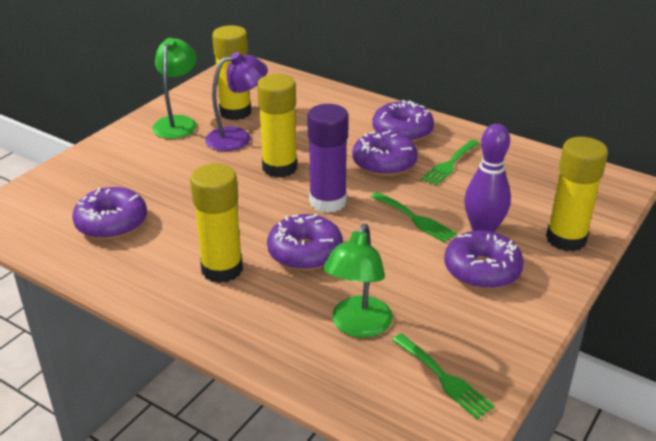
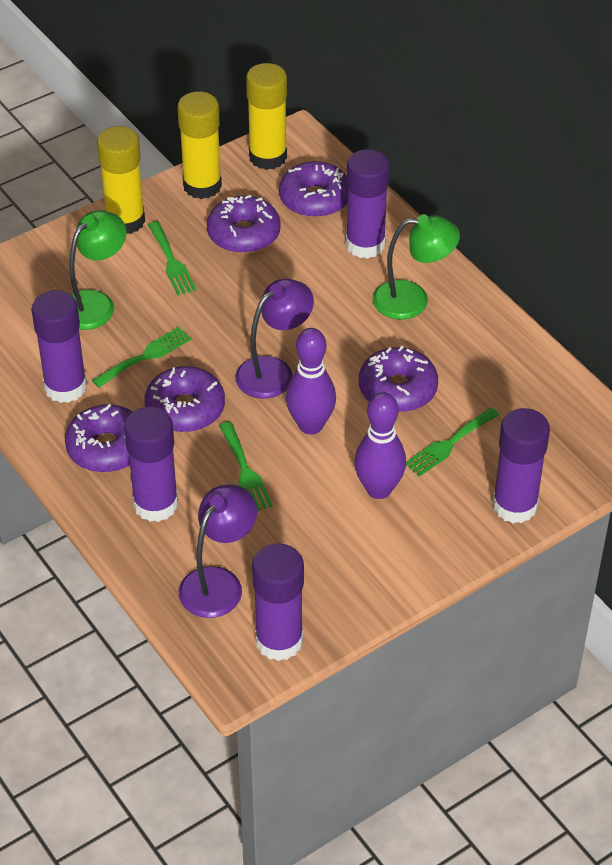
green fork: 3 -> 4
purple bowling pin: 1 -> 2
purple glue stick: 1 -> 5
purple lamp: 1 -> 2
yellow glue stick: 4 -> 3

